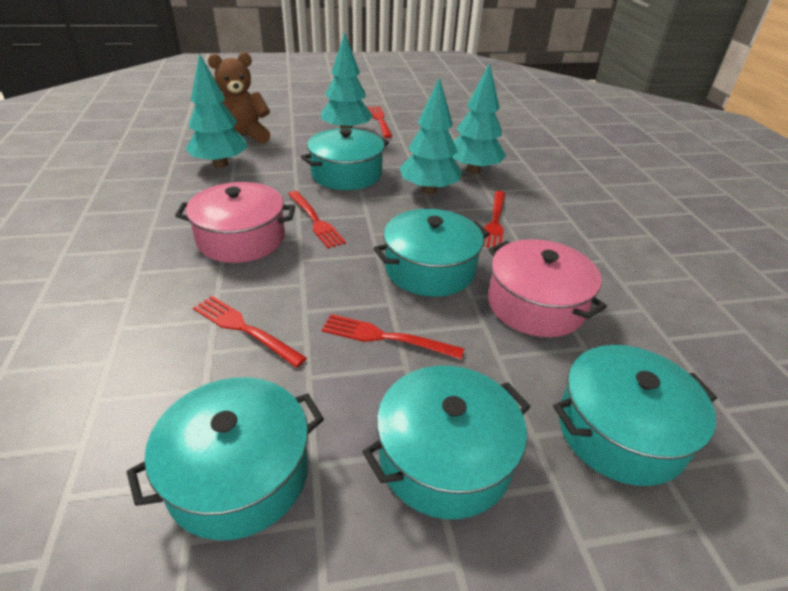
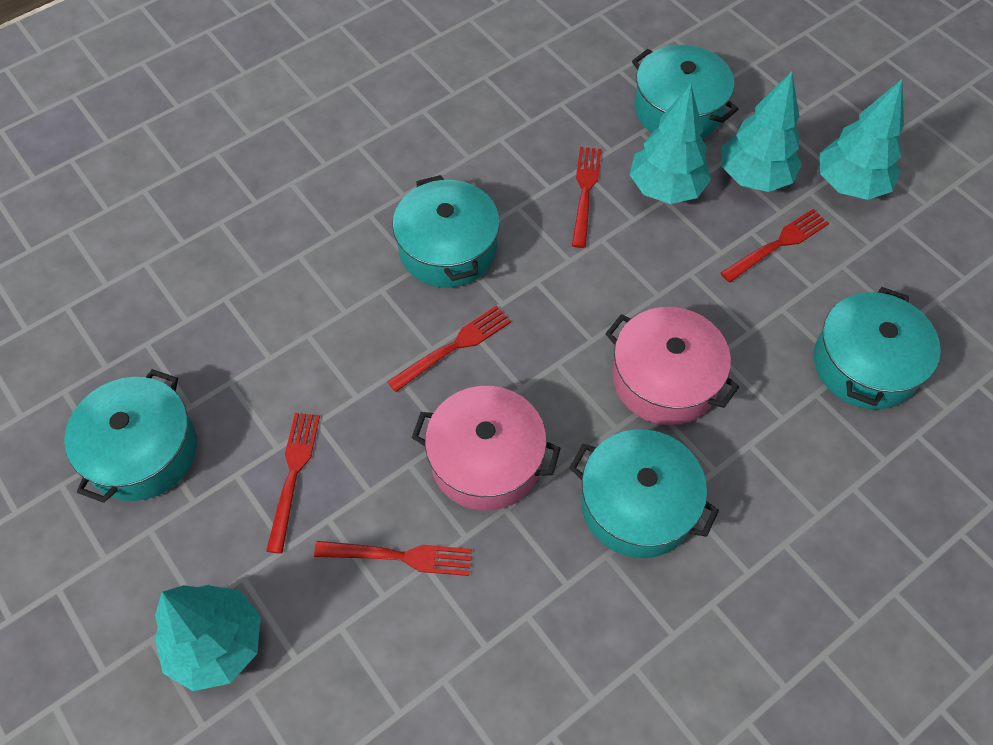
brown teddy bear: 1 -> 0

